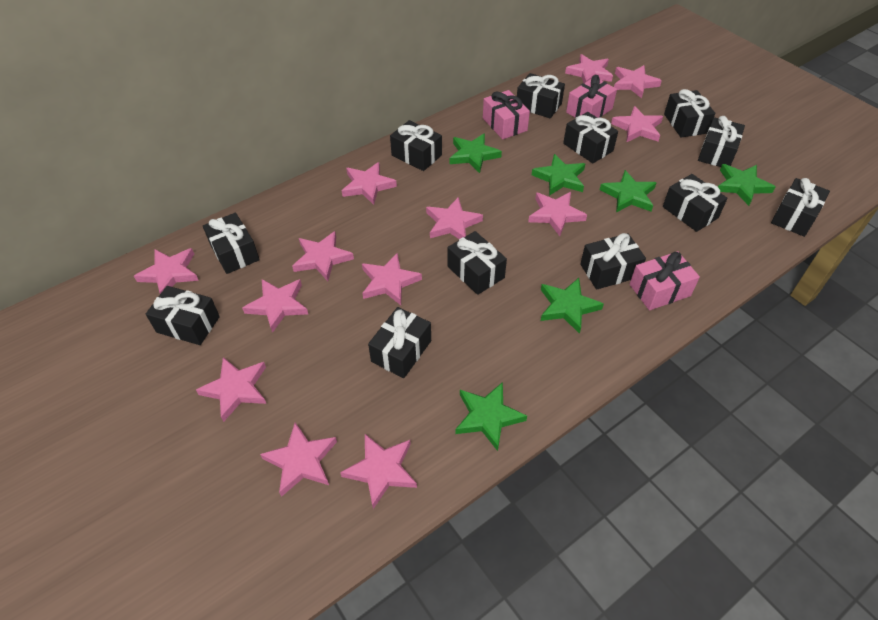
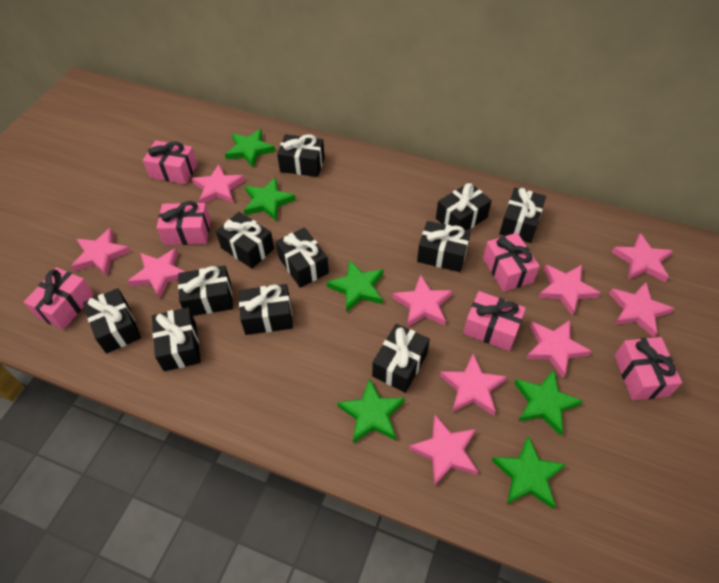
black gift: 12 -> 11
pink gift: 3 -> 6
pink star: 13 -> 10

